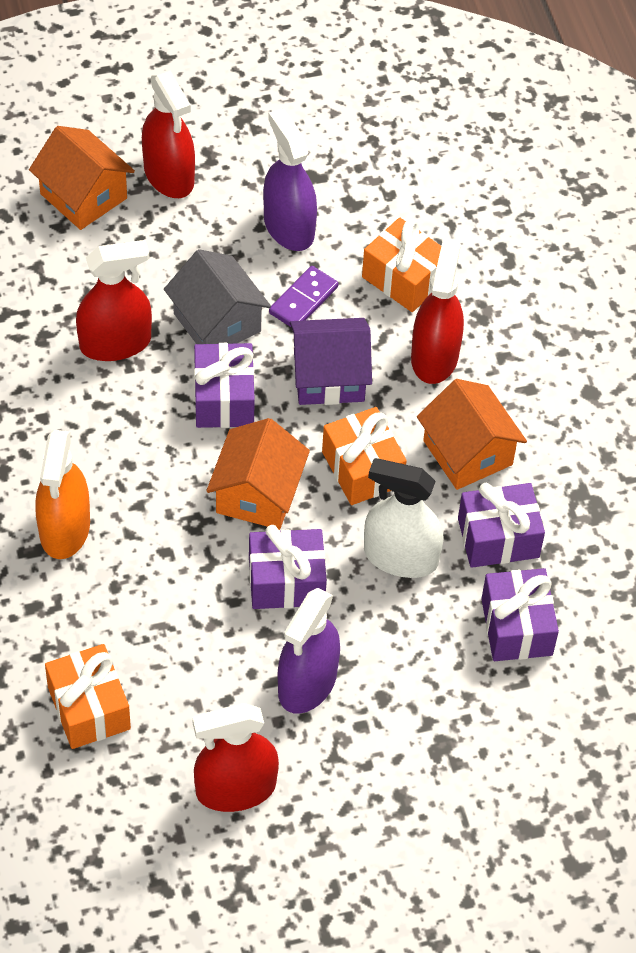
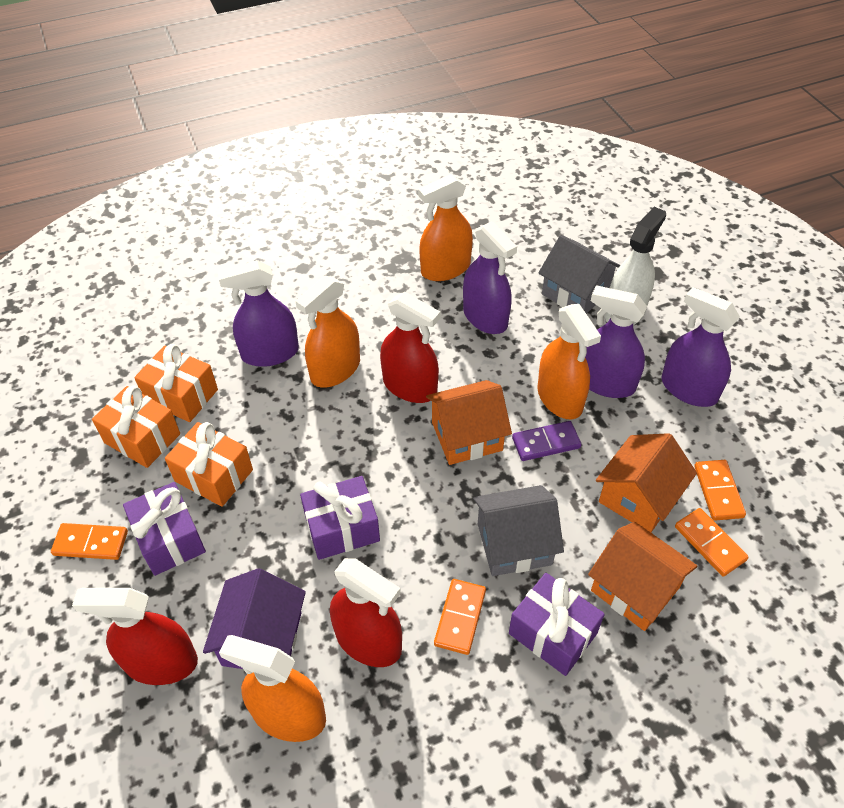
grey house: 1 -> 2
orange domino: 0 -> 4
orange spray bottle: 1 -> 4
purple gift: 4 -> 3
purple spray bottle: 2 -> 4
red spray bottle: 4 -> 3

